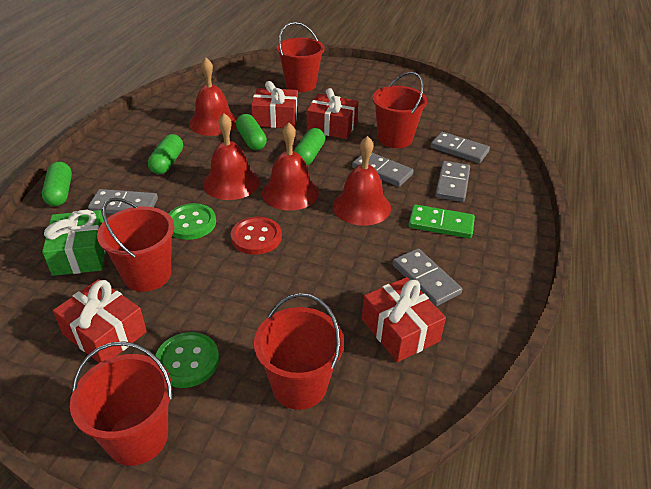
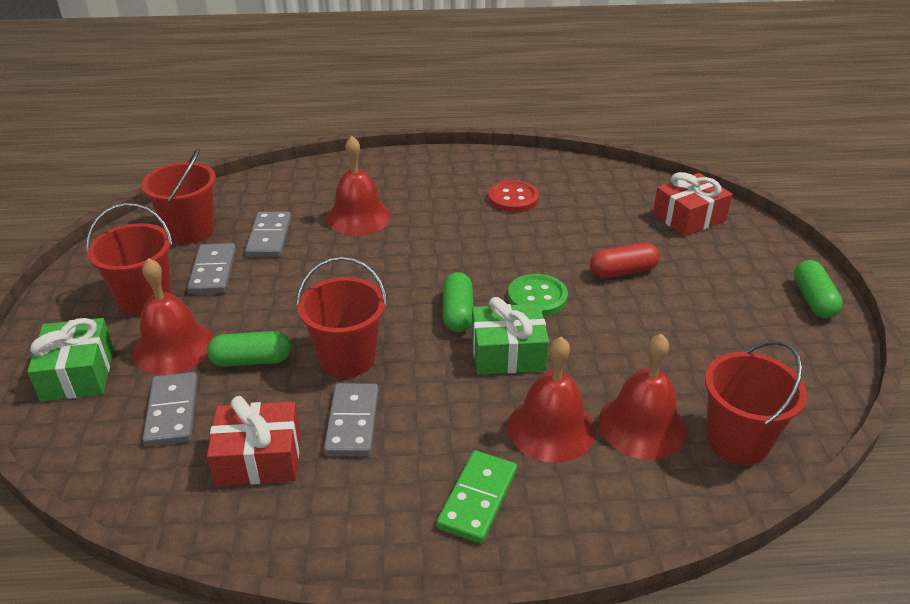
green button: 2 -> 1
green capsule: 4 -> 3
green gift: 1 -> 2
grey domino: 5 -> 4
red bucket: 5 -> 4
red capsule: 0 -> 1
red gift: 4 -> 2

